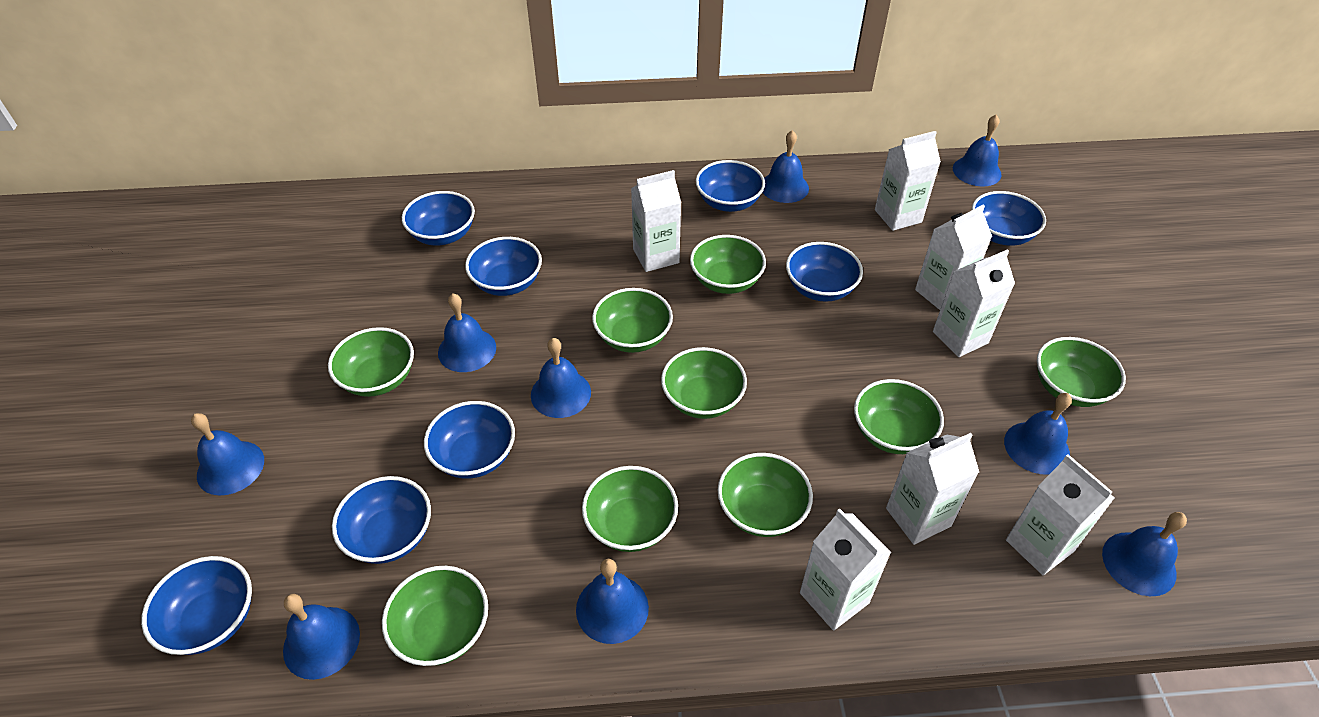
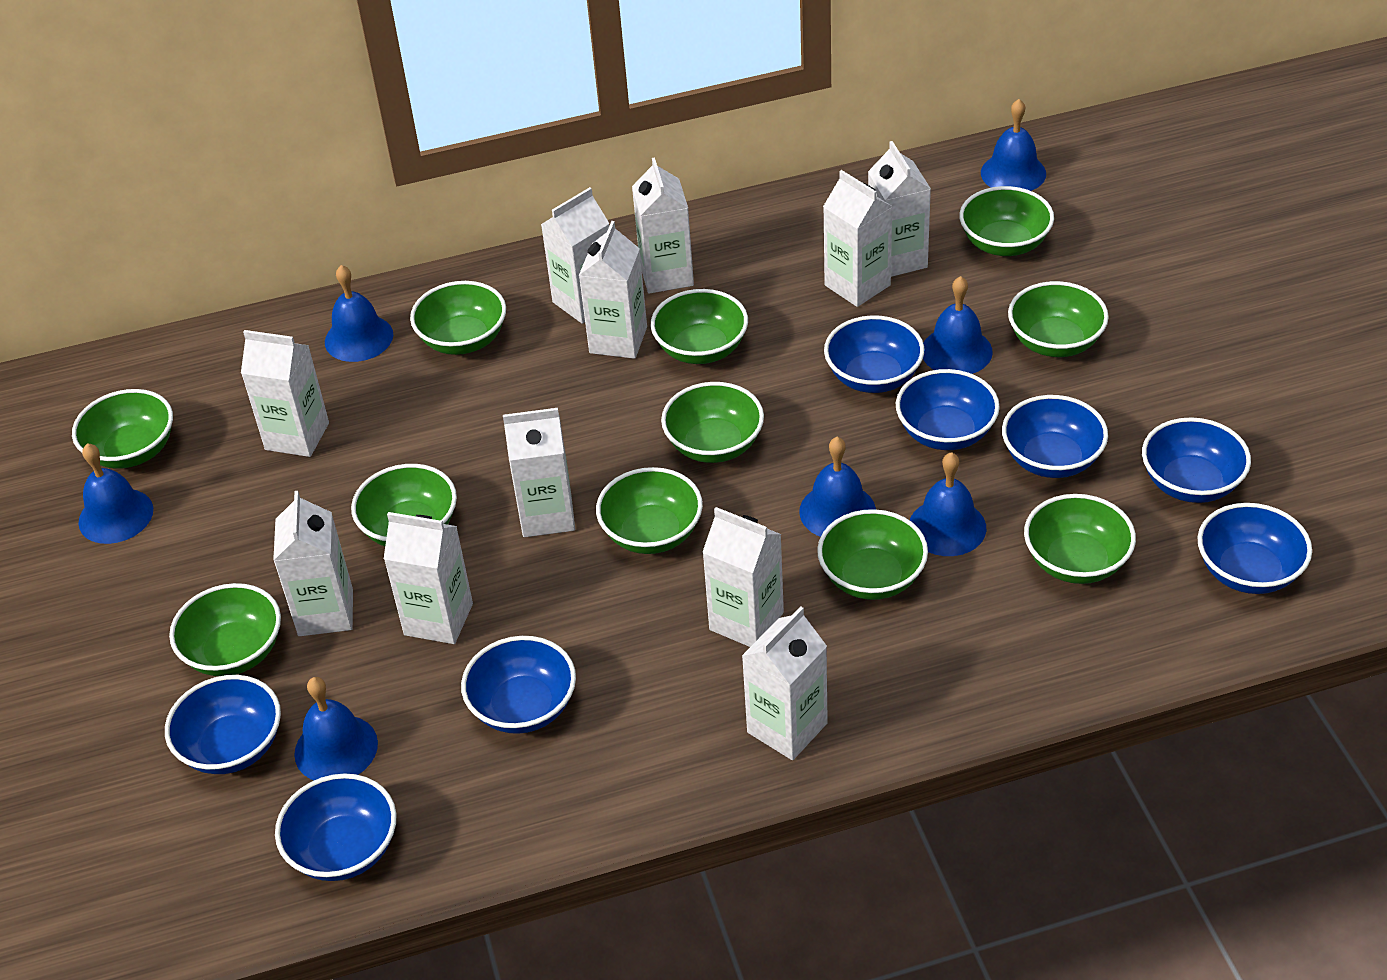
blue bell: 9 -> 7
green bowl: 9 -> 11
white carton: 7 -> 11

